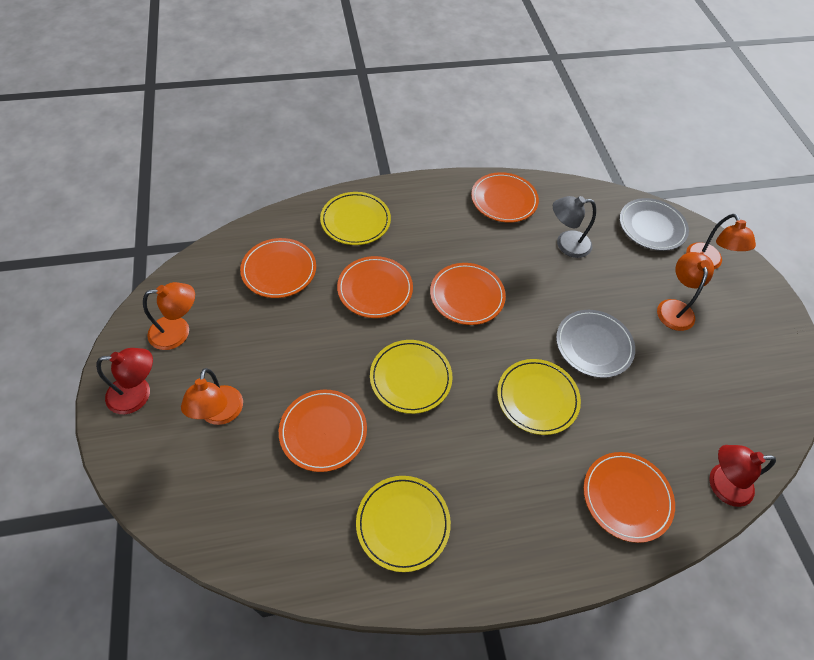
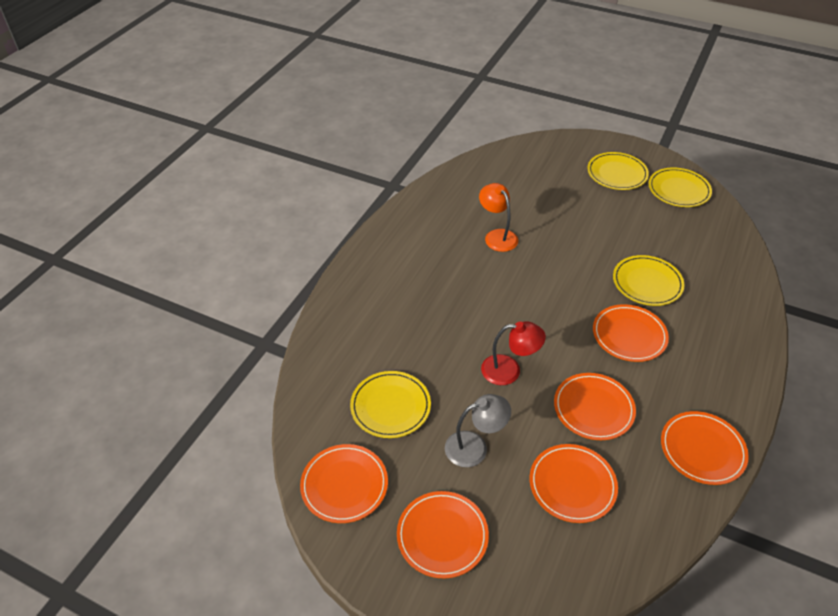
grey plate: 2 -> 0
orange lamp: 4 -> 1
red lamp: 2 -> 1

